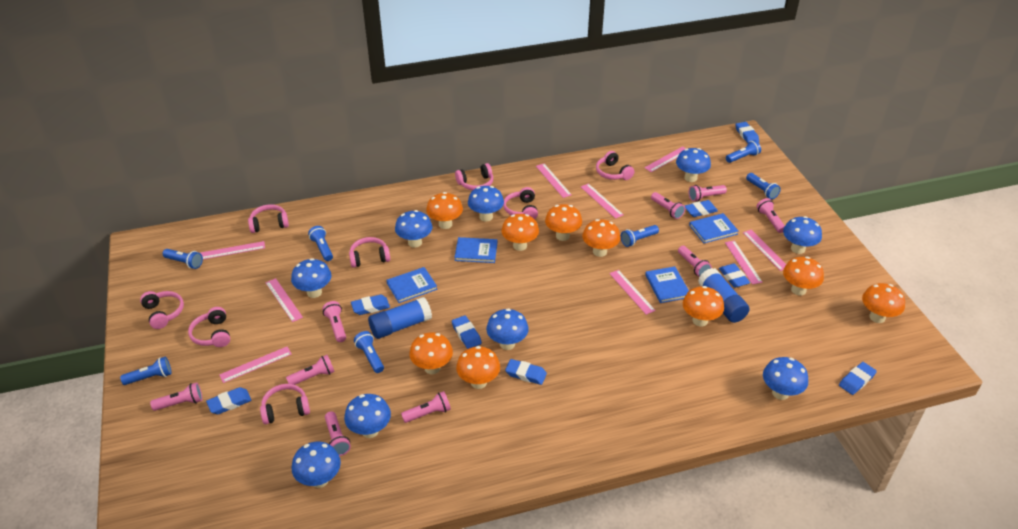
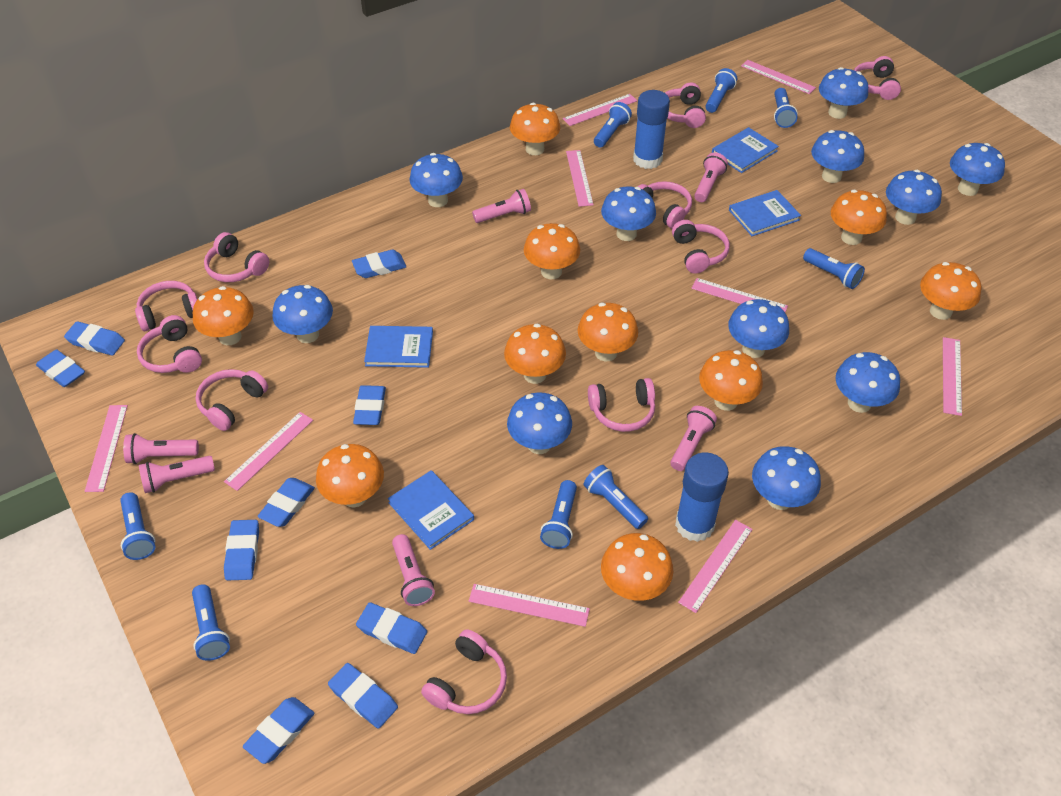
blue eraser: 8 -> 9
blue flashlight: 7 -> 8
blue mushroom: 9 -> 11
orange mushroom: 9 -> 10
pink flashlight: 9 -> 6
pink headphones: 8 -> 10

